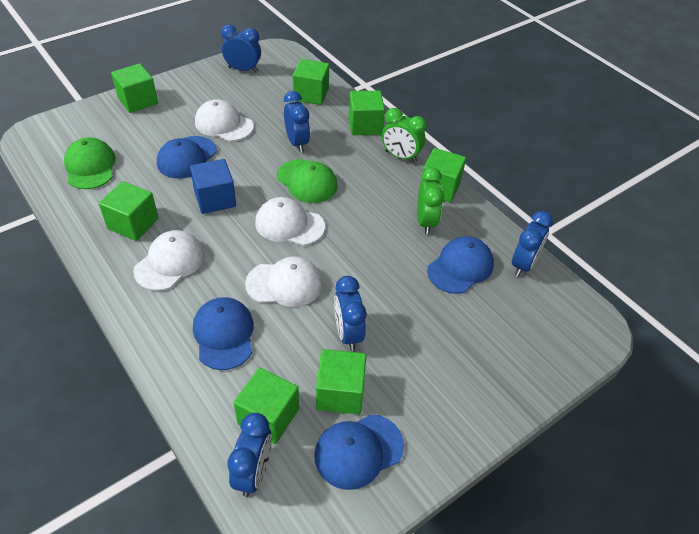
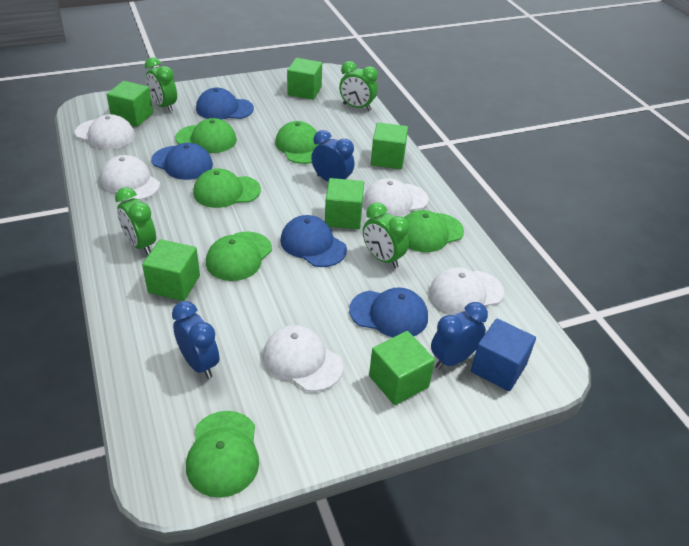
blue clock: 5 -> 3
green cap: 2 -> 6
green clock: 2 -> 4
green cube: 7 -> 6
white cap: 4 -> 5

